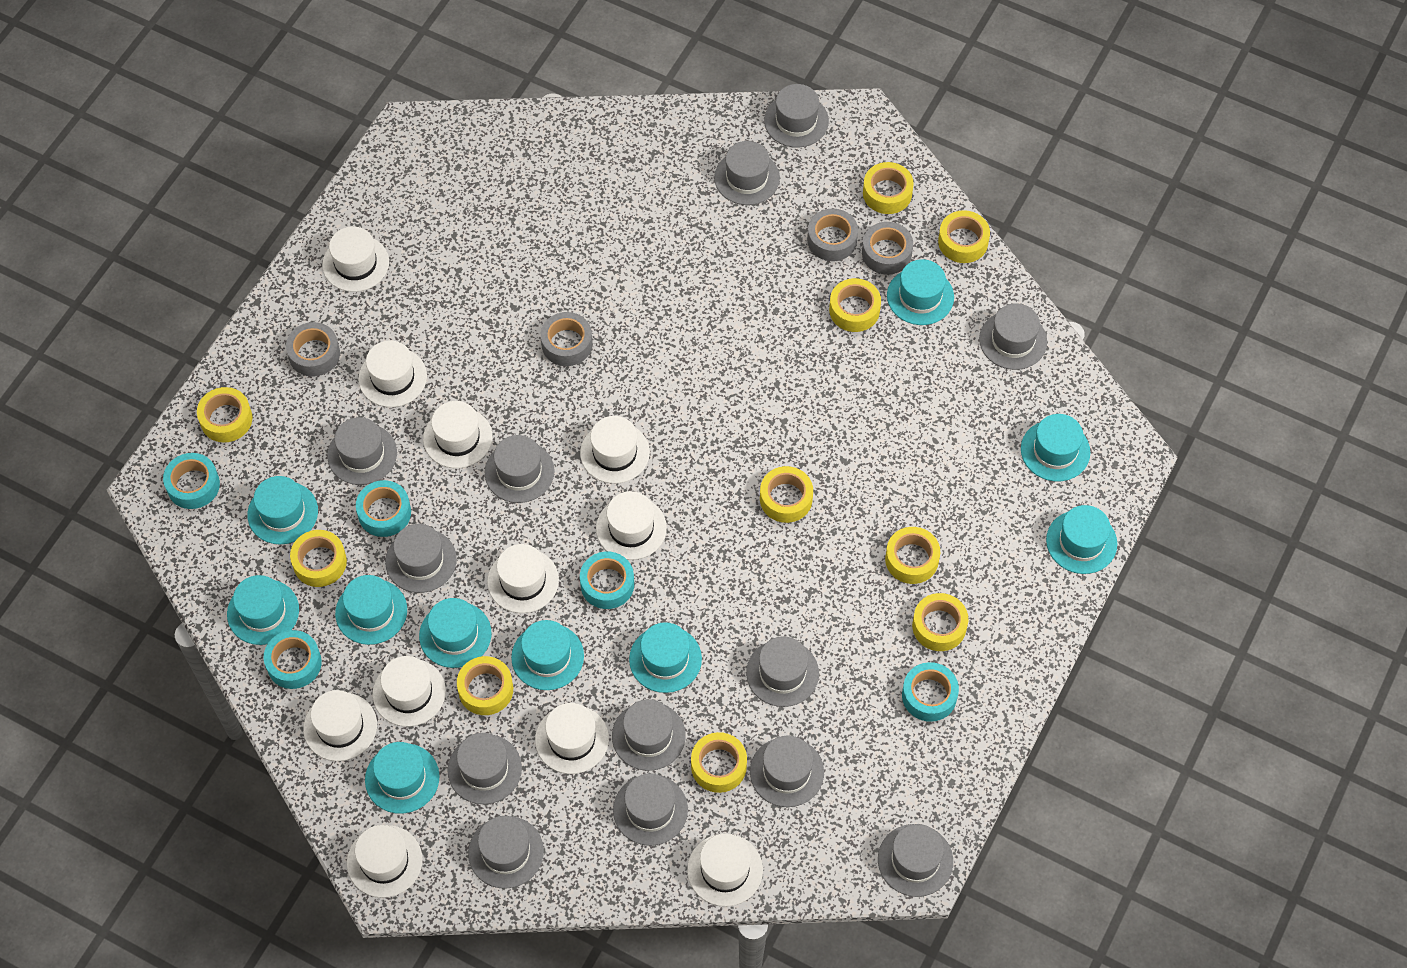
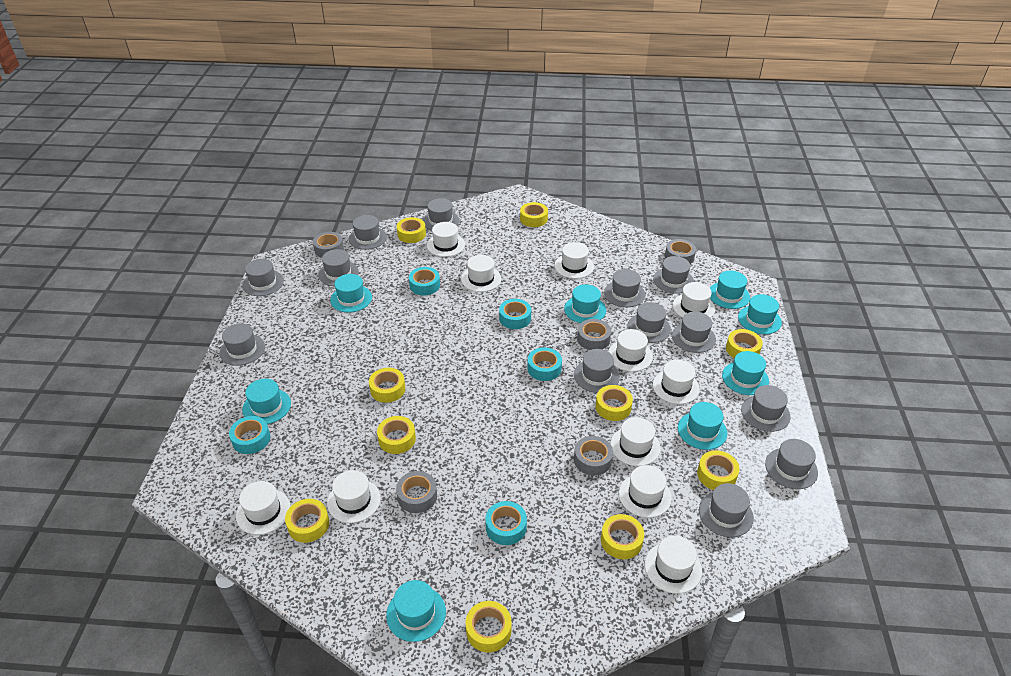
grey tape: 4 -> 5
turquoise hat: 10 -> 8

